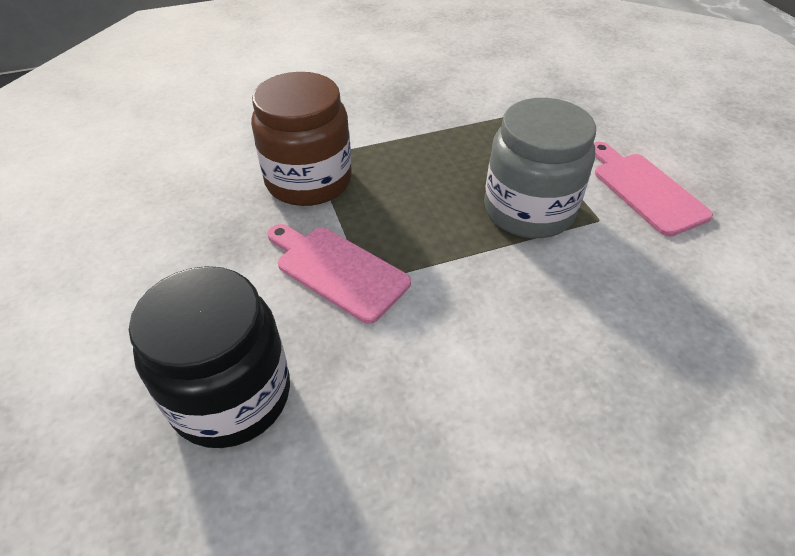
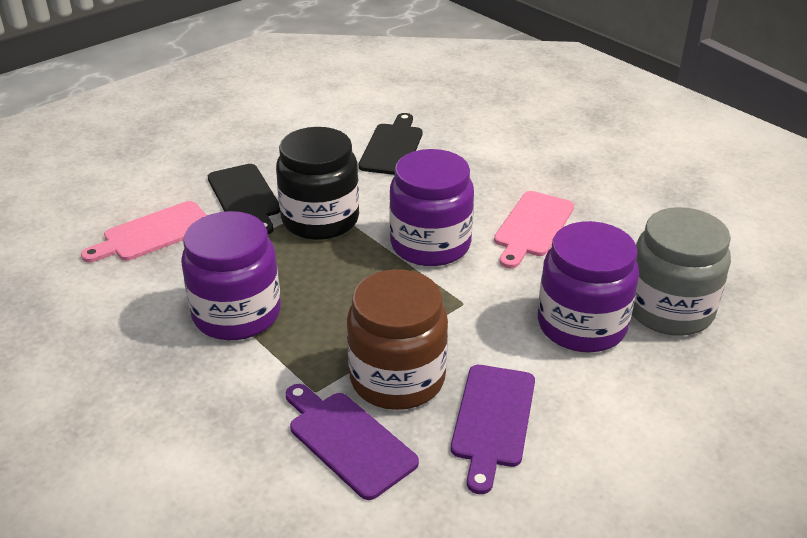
black cutting board: 0 -> 2
purple cutting board: 0 -> 2
purple jar: 0 -> 3

